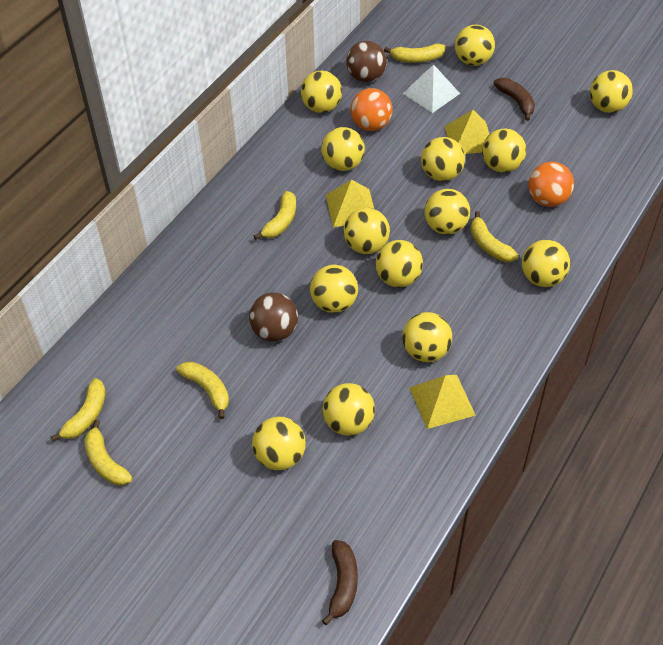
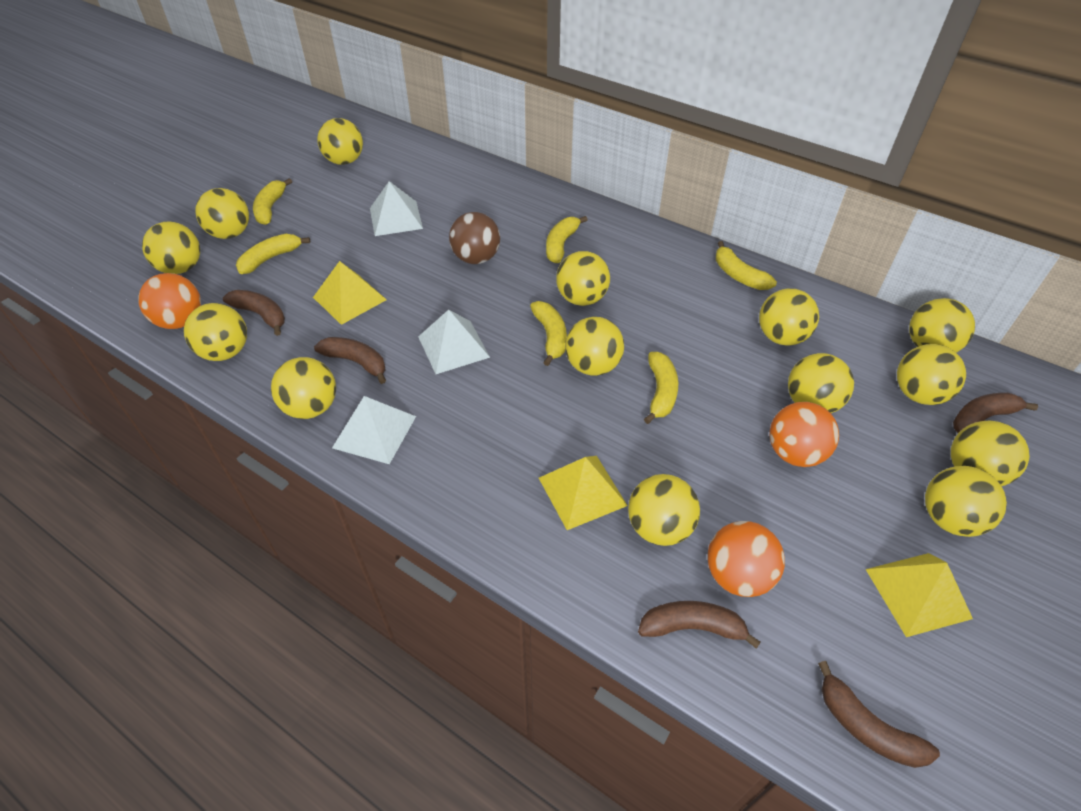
brown ball: 2 -> 1
brown banana: 2 -> 5
orange ball: 2 -> 3
white pyramid: 1 -> 3

